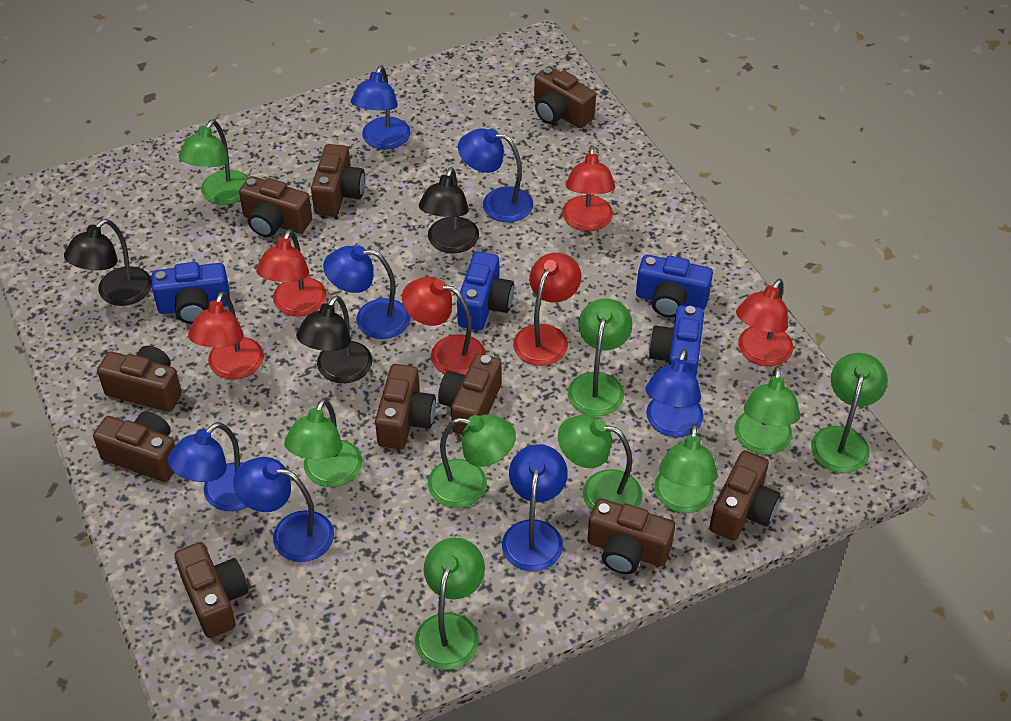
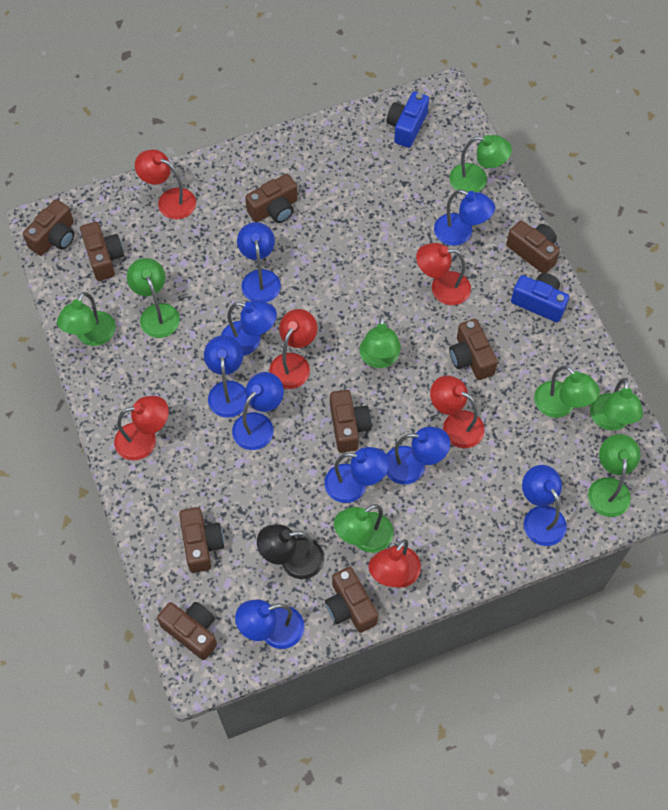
black lamp: 3 -> 1
blue camera: 4 -> 2
blue lamp: 7 -> 9
brown camera: 10 -> 9
green lamp: 9 -> 8

